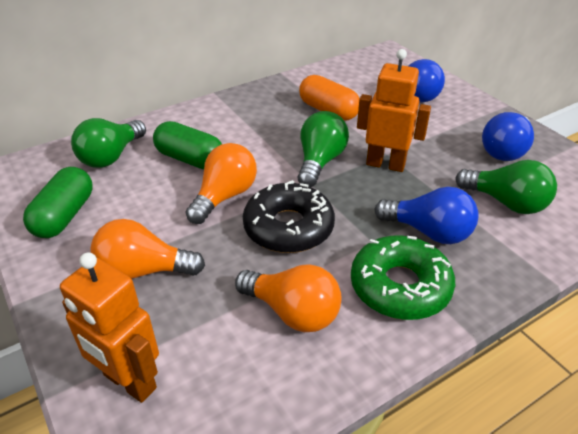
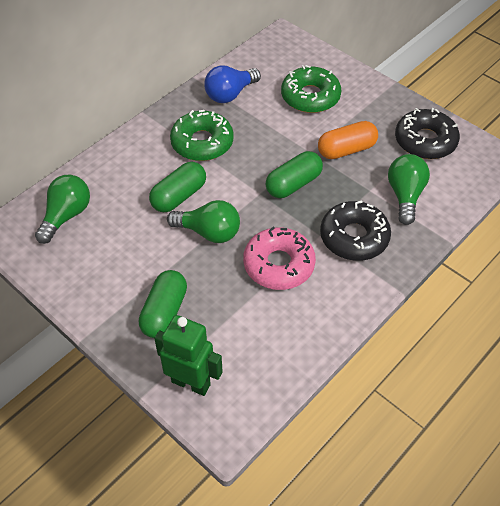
black donut: 1 -> 2
blue light bulb: 3 -> 1
green capsule: 2 -> 3
green donut: 1 -> 2
green robot: 0 -> 1
orange light bulb: 3 -> 0
orange robot: 2 -> 0
pink donut: 0 -> 1

